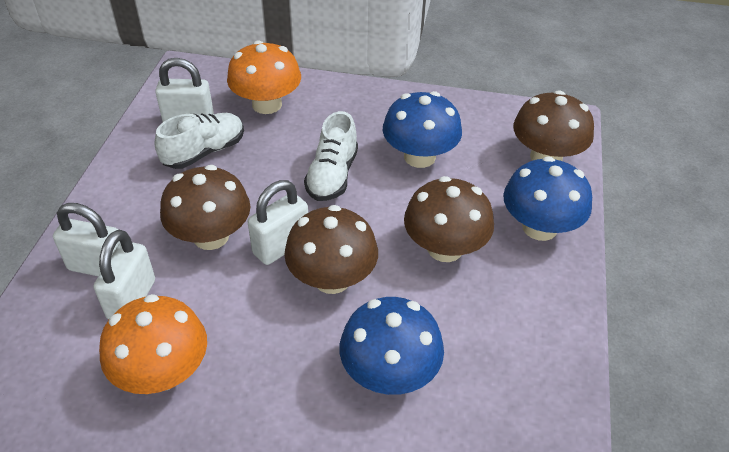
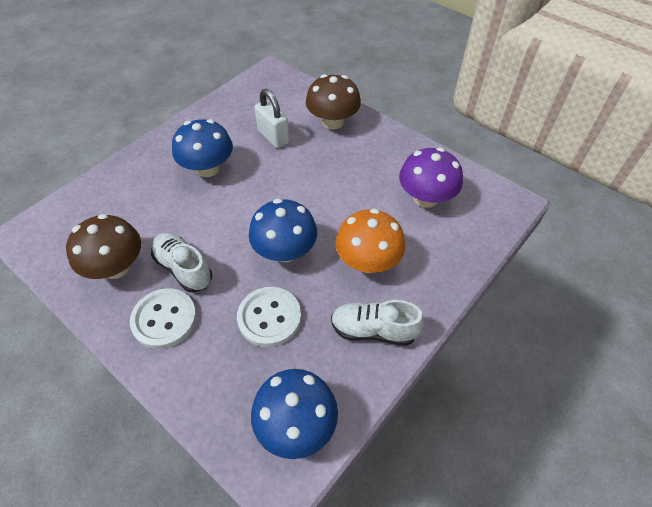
brown mushroom: 4 -> 2
orange mushroom: 2 -> 1
purple mushroom: 0 -> 1
white button: 0 -> 2
white padlock: 4 -> 1

